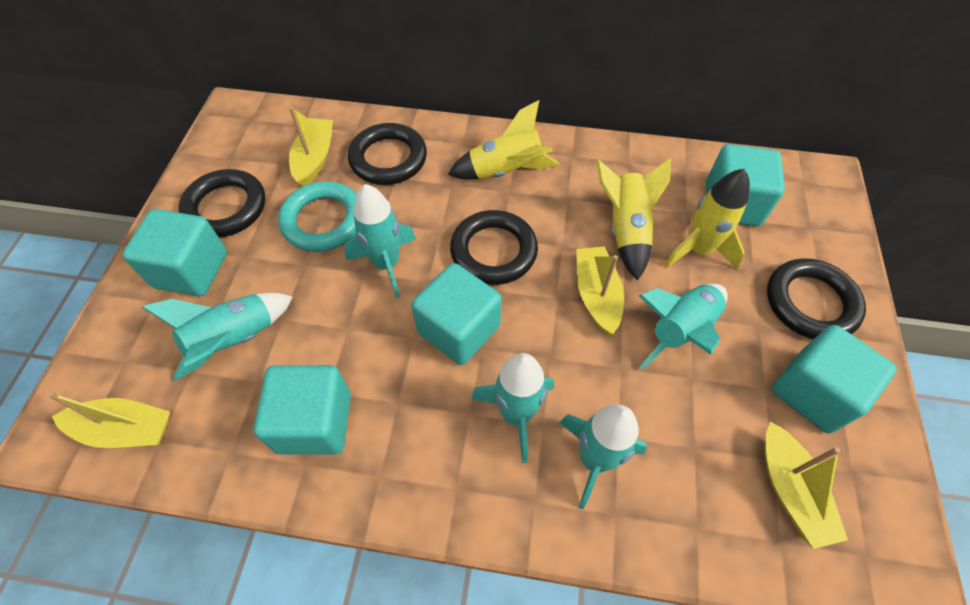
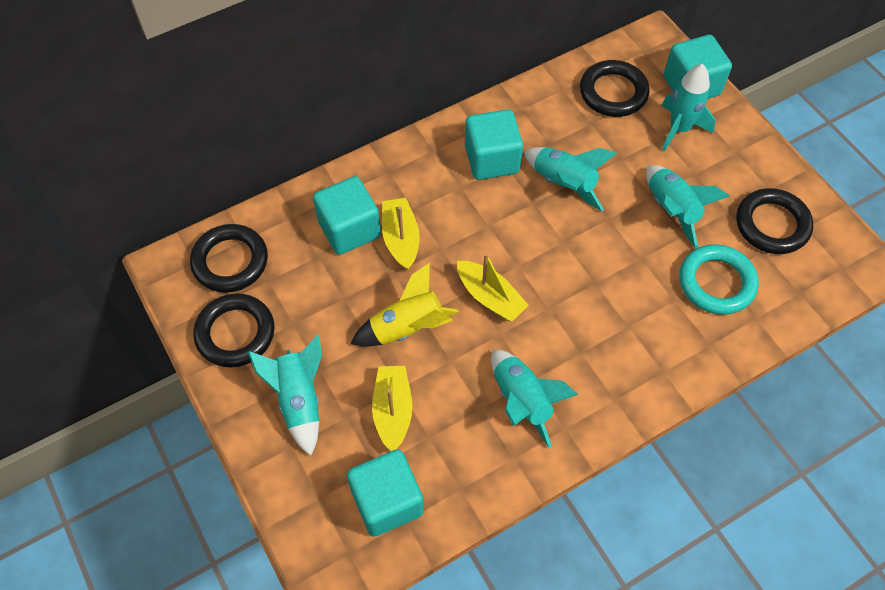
turquoise cube: 5 -> 4
yellow boat: 4 -> 3
yellow rocket: 3 -> 1

